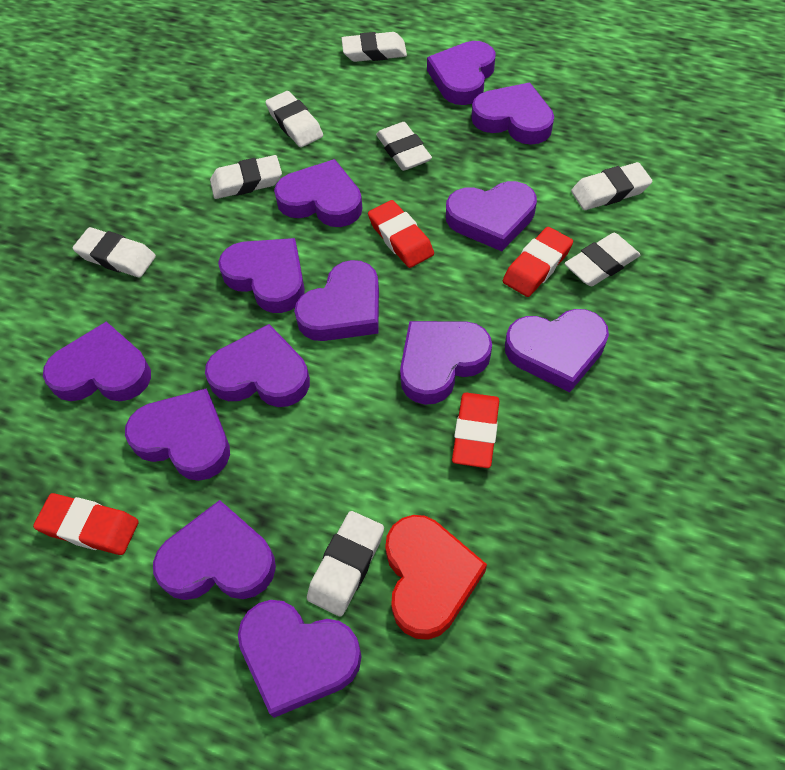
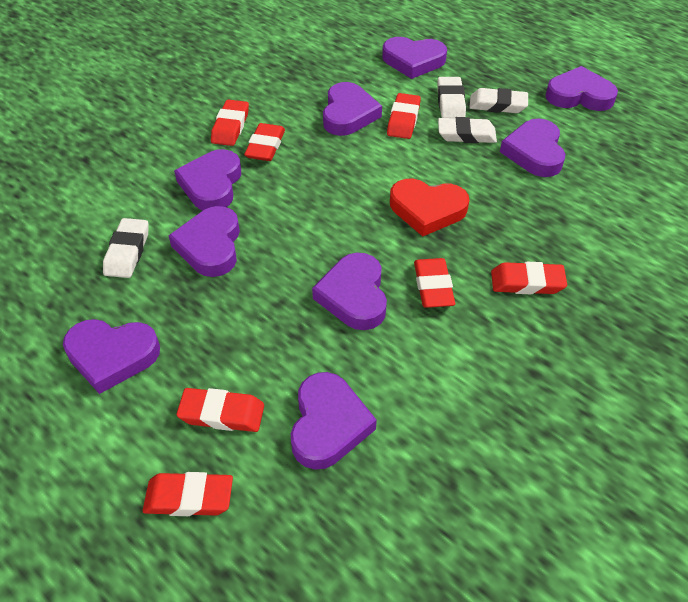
purple heart: 13 -> 9
red eraser: 4 -> 7
white eraser: 8 -> 4

